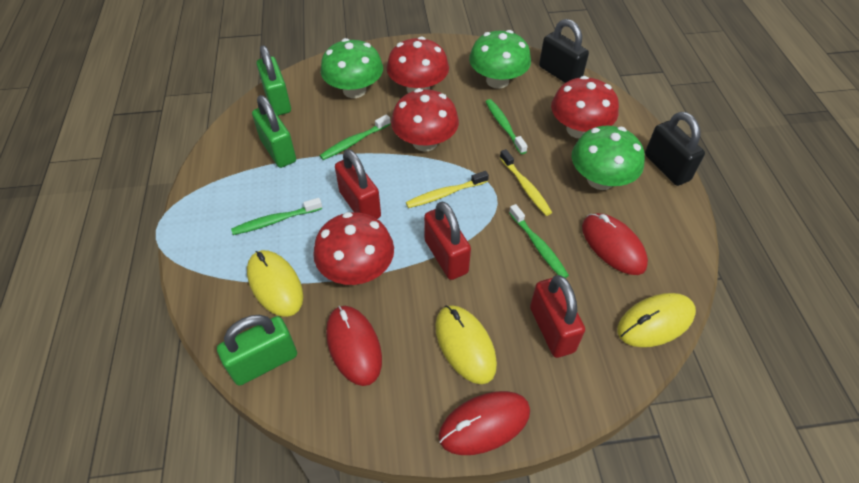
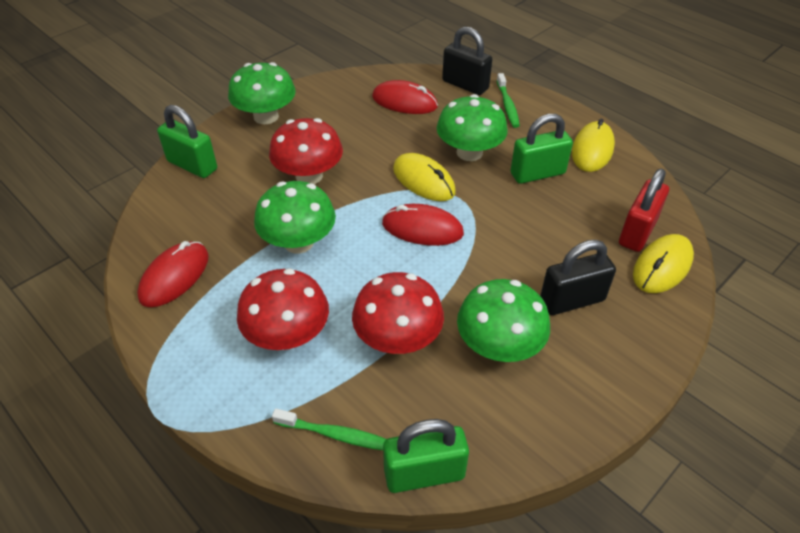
green mushroom: 3 -> 4
green toothbrush: 4 -> 2
red mushroom: 4 -> 3
red padlock: 3 -> 1
yellow toothbrush: 2 -> 0

